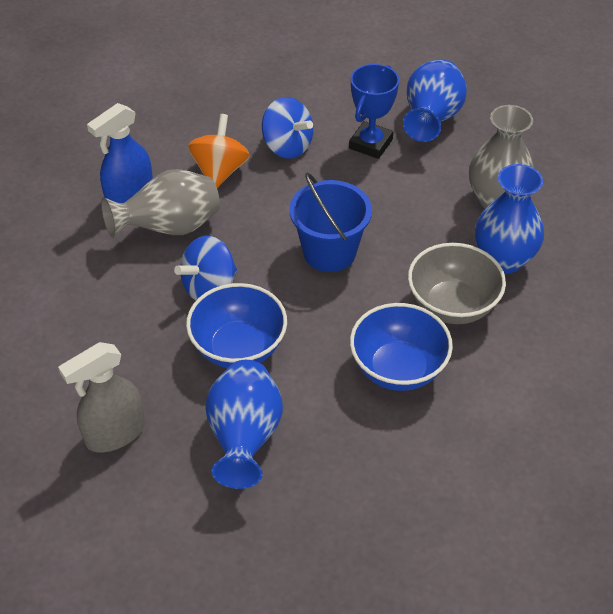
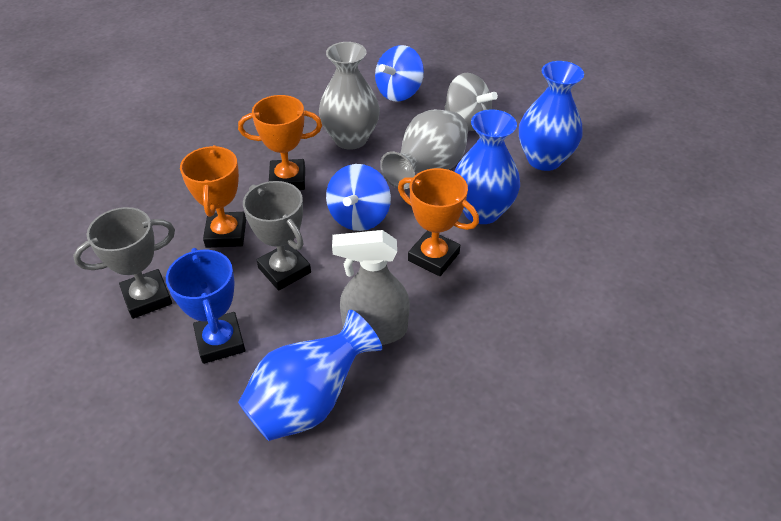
blue bowl: 2 -> 0
blue bucket: 1 -> 0
blue spray bottle: 1 -> 0
grey bowl: 1 -> 0
grey spinning top: 0 -> 1
grey trophy: 0 -> 2
orange spinning top: 1 -> 0
orange trophy: 0 -> 3

